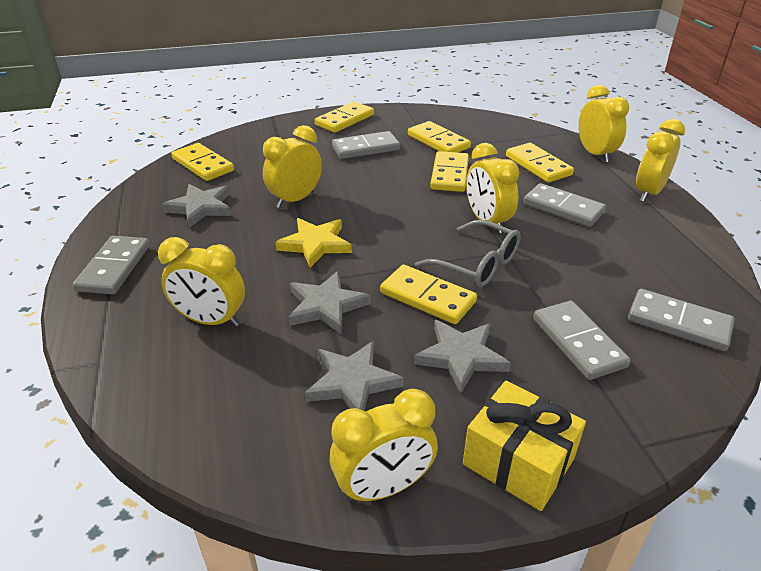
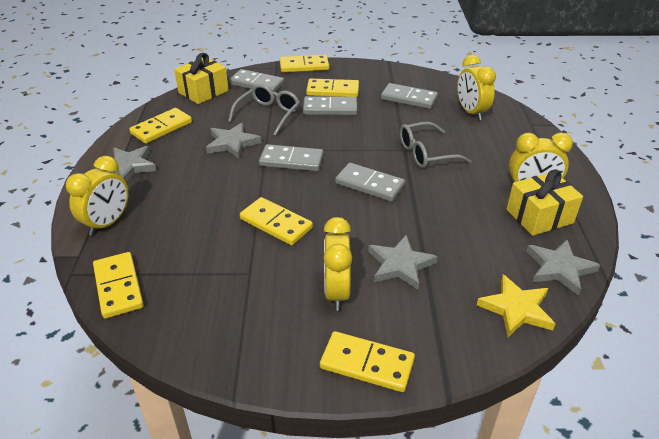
grey glasses: 1 -> 2
yellow clock: 6 -> 4
yellow gift: 1 -> 2

